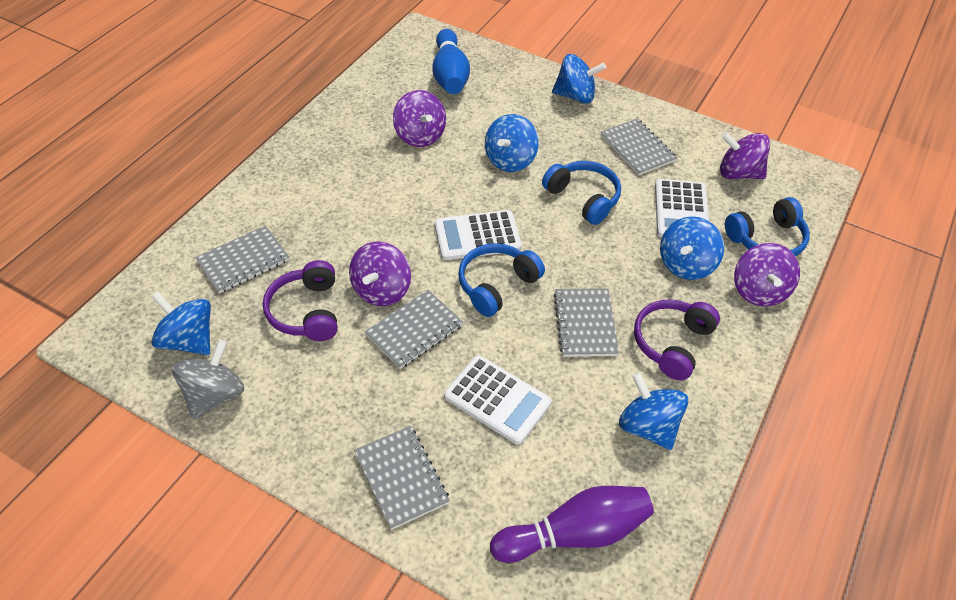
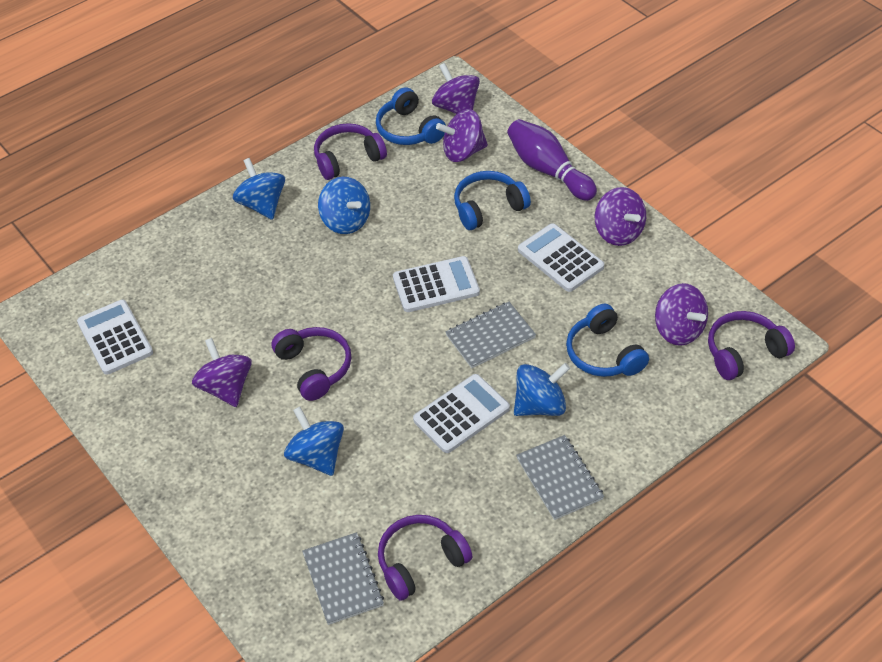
blue bowling pin: 1 -> 0
blue spinning top: 5 -> 4
grey notebook: 5 -> 3
grey spinning top: 1 -> 0
purple headphones: 2 -> 4
purple spinning top: 4 -> 5
white calculator: 3 -> 4

